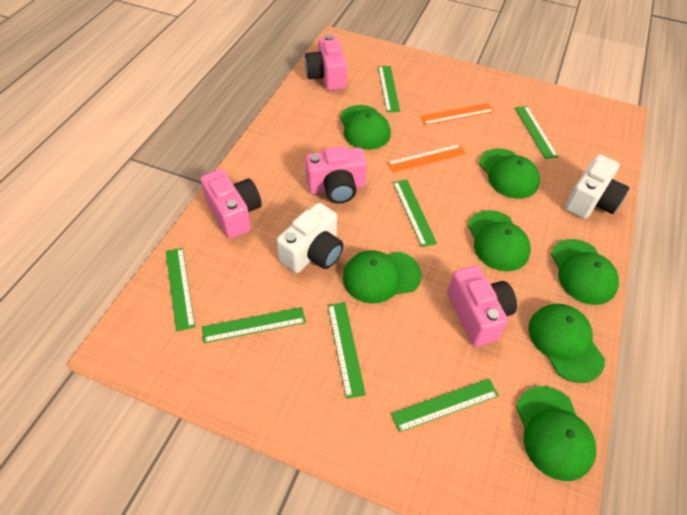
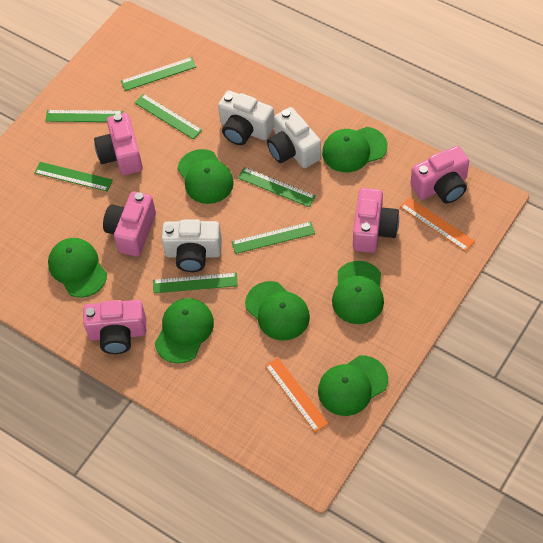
pink camera: 4 -> 5
white camera: 2 -> 3

